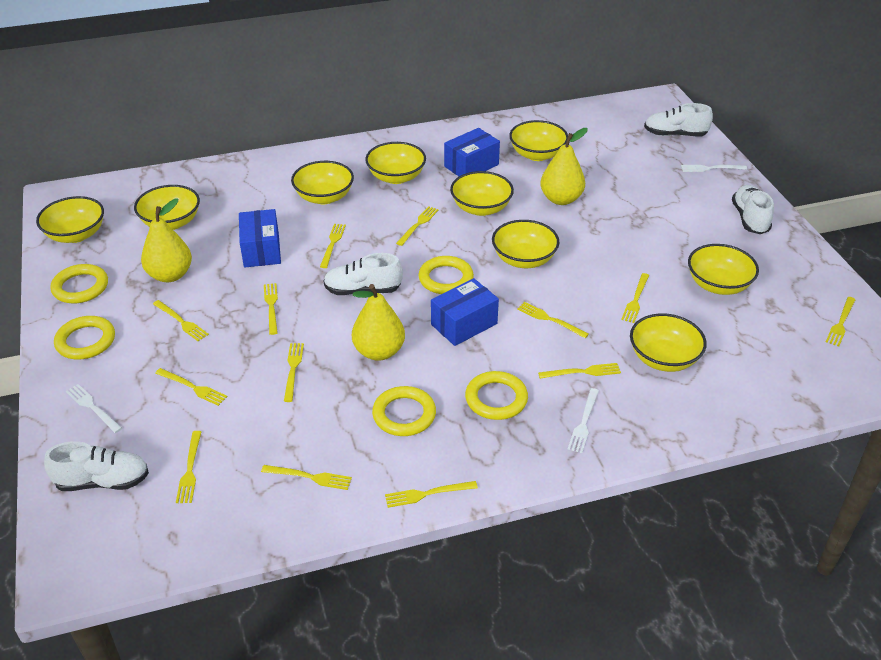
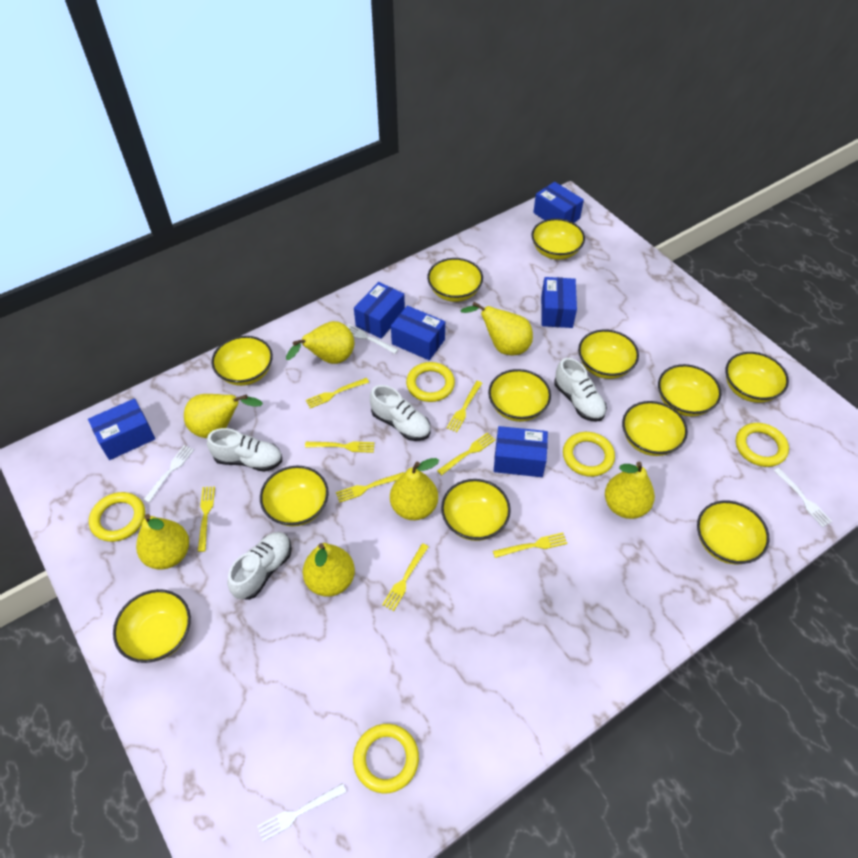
blue box: 3 -> 6
white fork: 3 -> 4
yellow bowl: 9 -> 12
yellow fork: 13 -> 8
yellow pear: 3 -> 7

